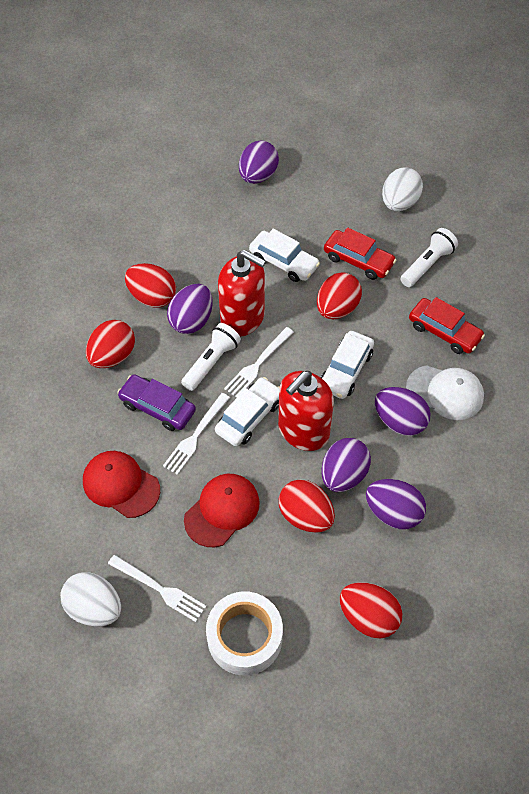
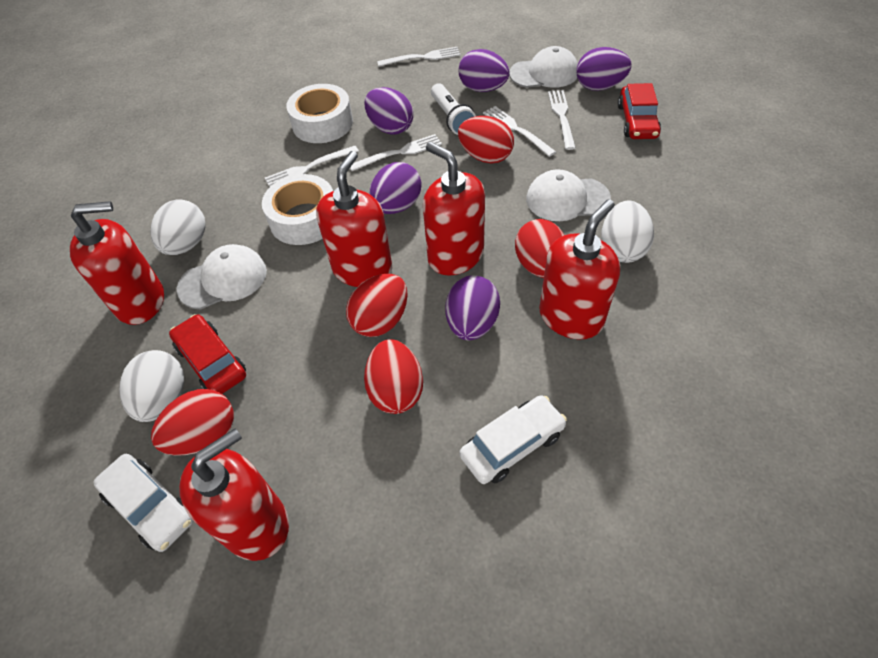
purple car: 1 -> 0
red cap: 2 -> 0
red soap dispenser: 2 -> 5
white cap: 1 -> 3
white car: 3 -> 2
white egg: 2 -> 3
white flashlight: 2 -> 1
white fork: 3 -> 5
white tape: 1 -> 2

